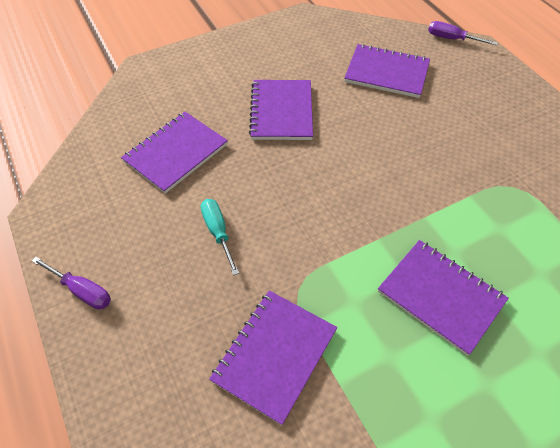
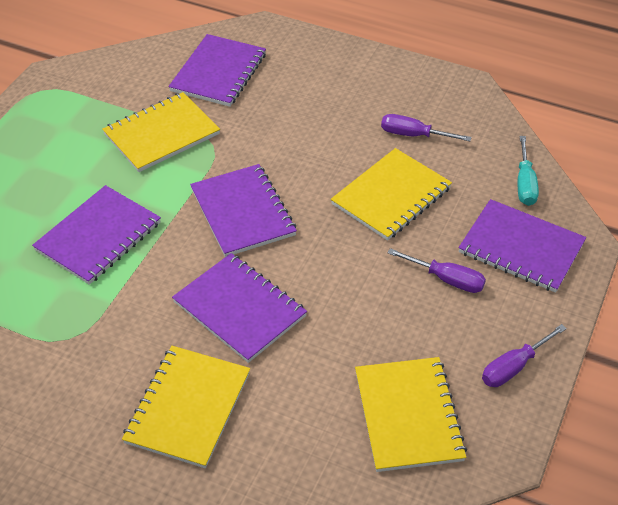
purple screwdriver: 2 -> 3
yellow notebook: 0 -> 4

